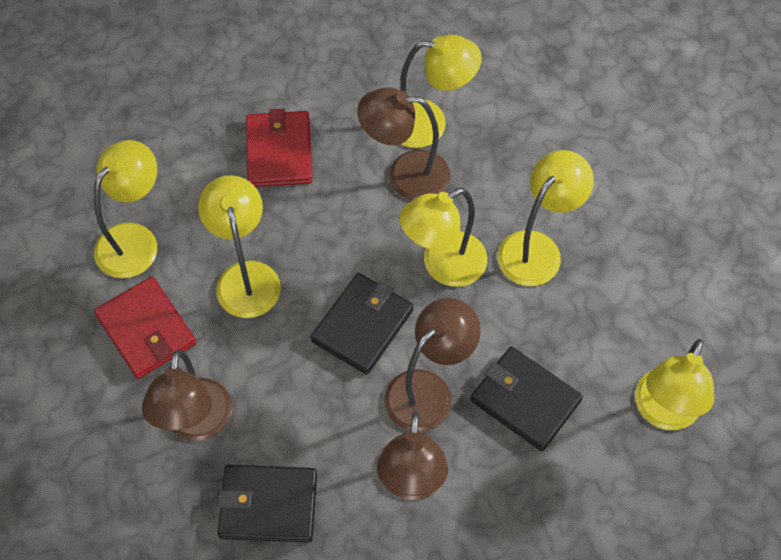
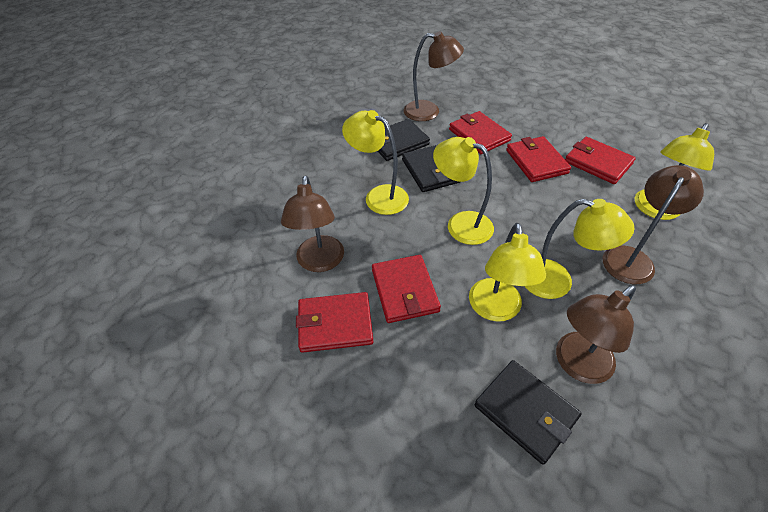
red wallet: 2 -> 5
yellow lamp: 6 -> 5

